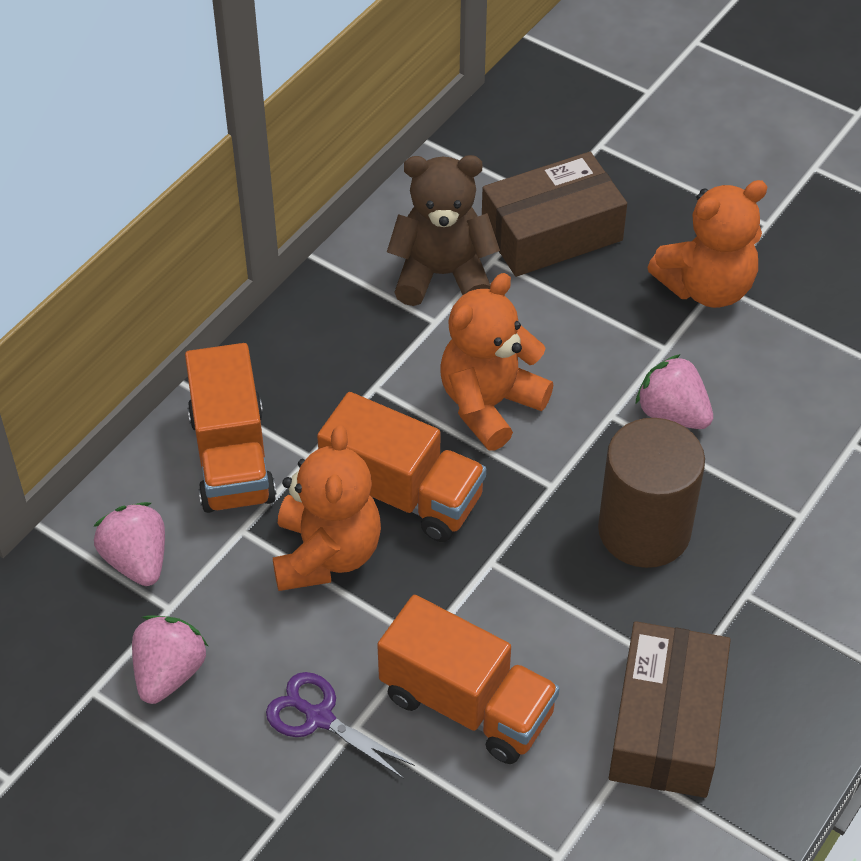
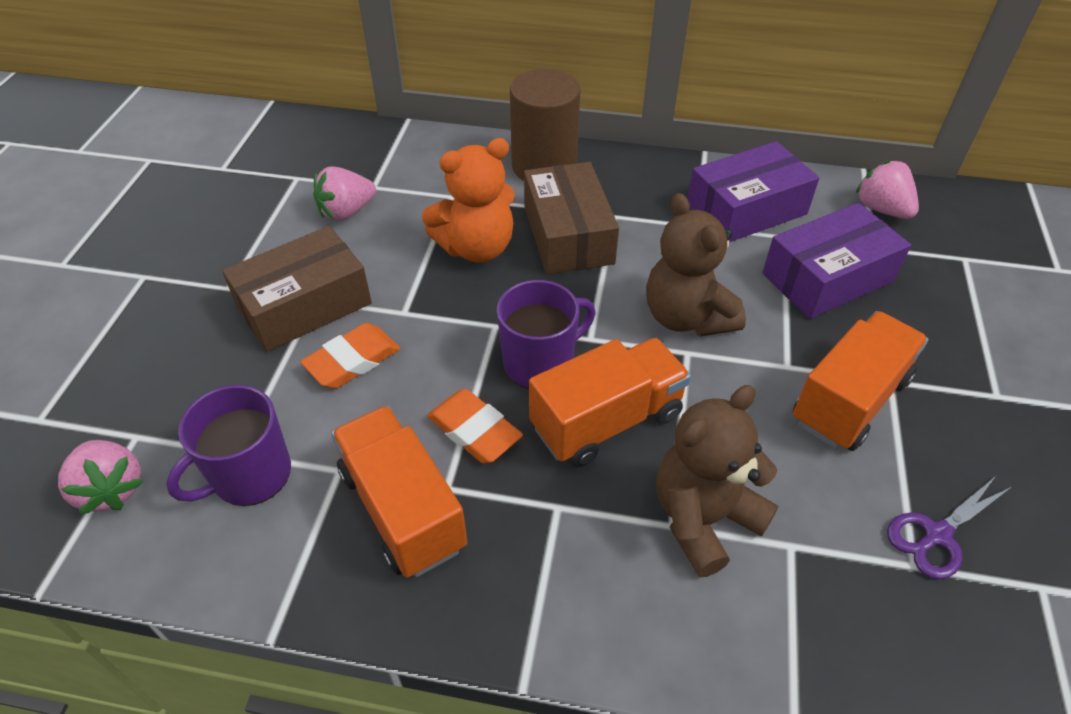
brown teddy bear: 1 -> 2
orange eraser: 0 -> 2
orange teddy bear: 3 -> 1
purple box: 0 -> 2
purple mug: 0 -> 2

